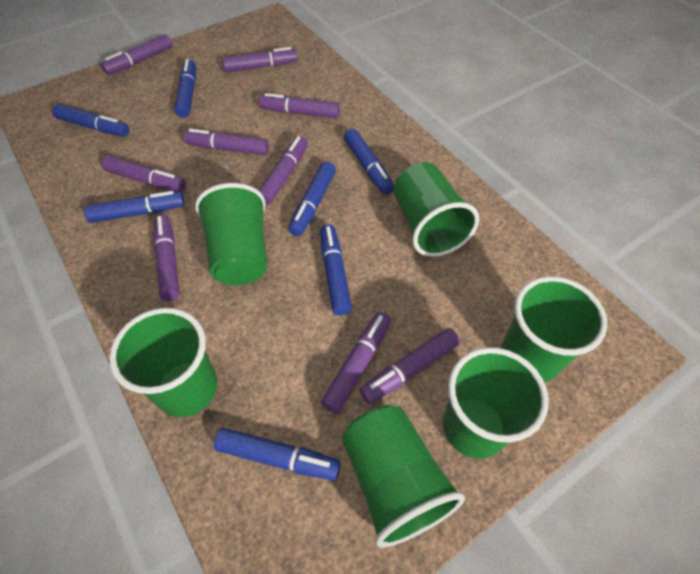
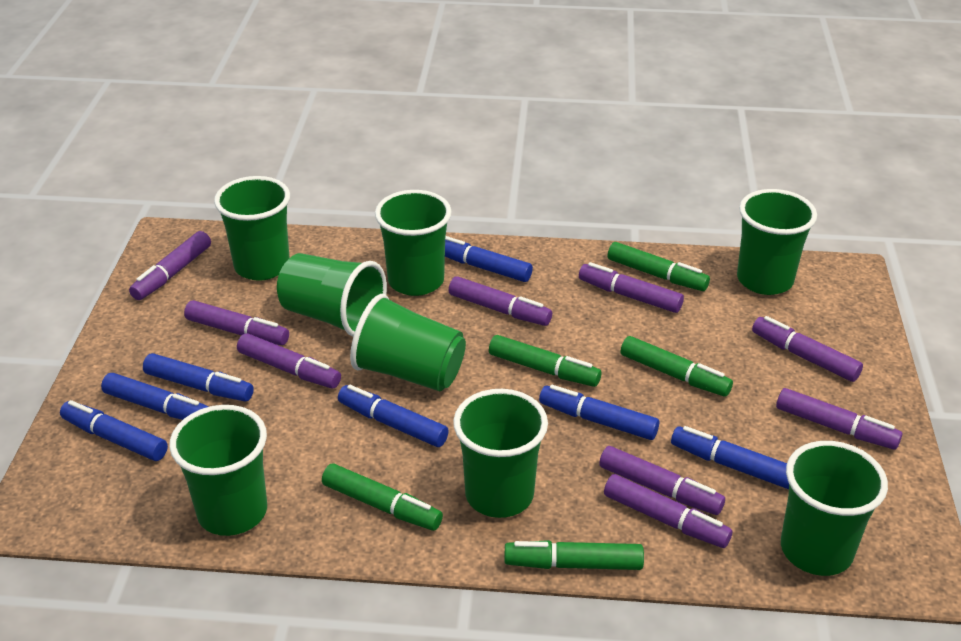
green cup: 6 -> 8
green marker: 0 -> 5

